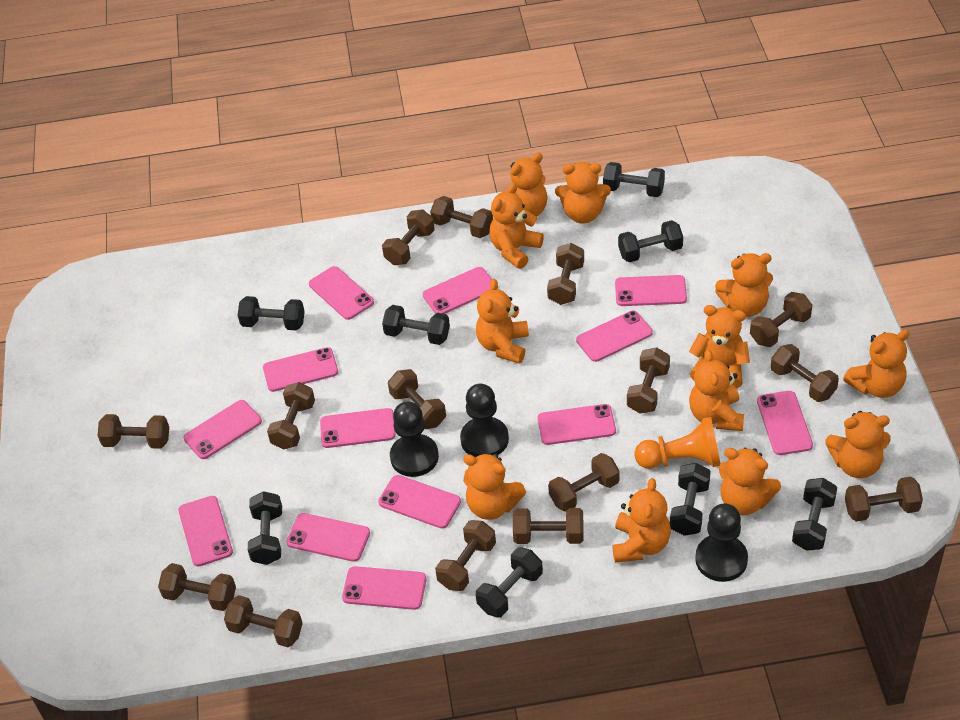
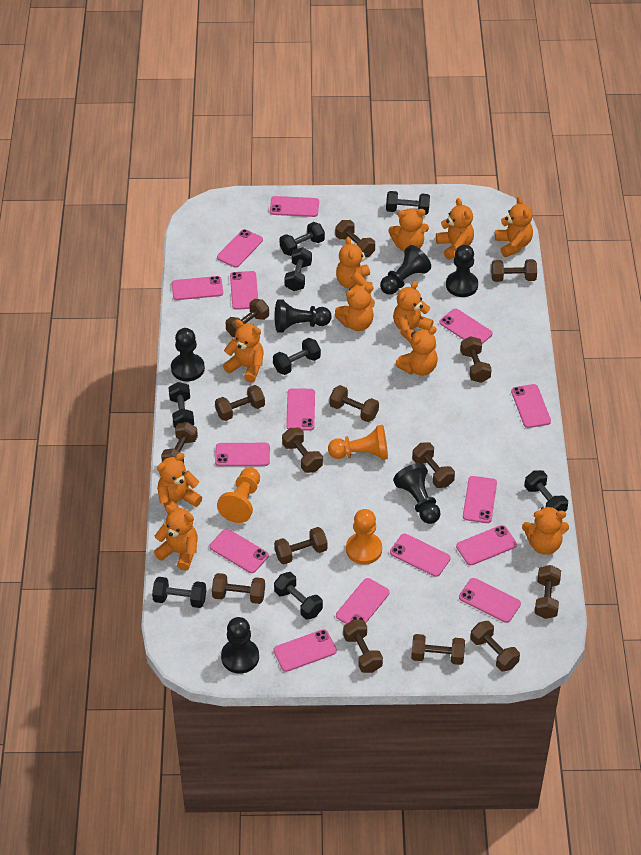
black pawn: 3 -> 6
orange pawn: 1 -> 3
orange teddy bear: 12 -> 11
pink phone: 13 -> 15

